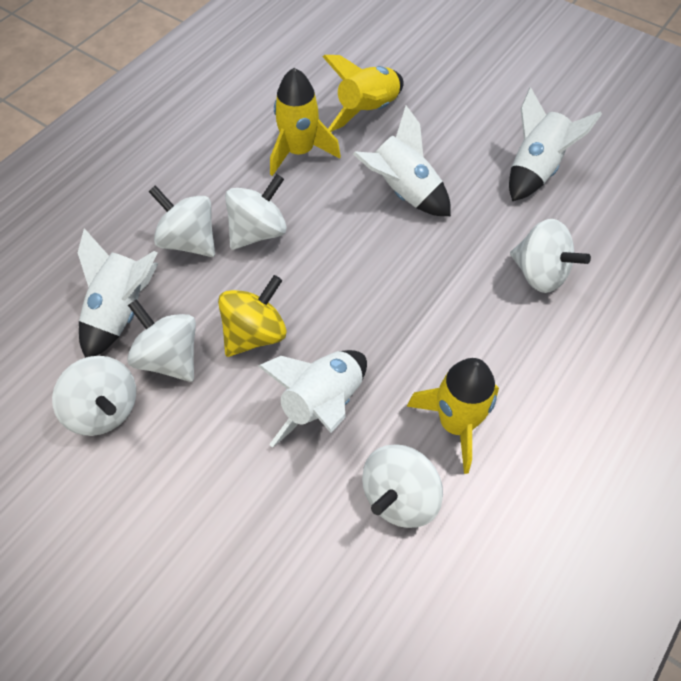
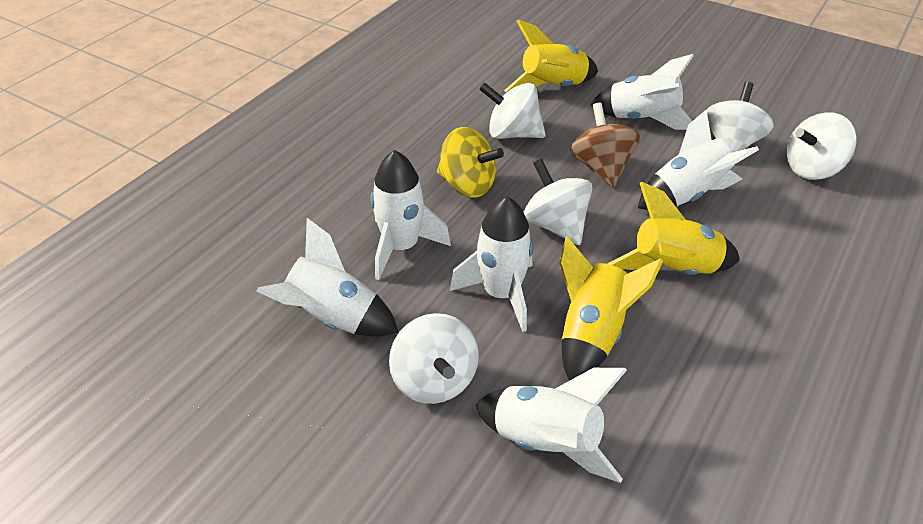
brown spinning top: 0 -> 1
white rocket: 4 -> 6
white spinning top: 6 -> 5

